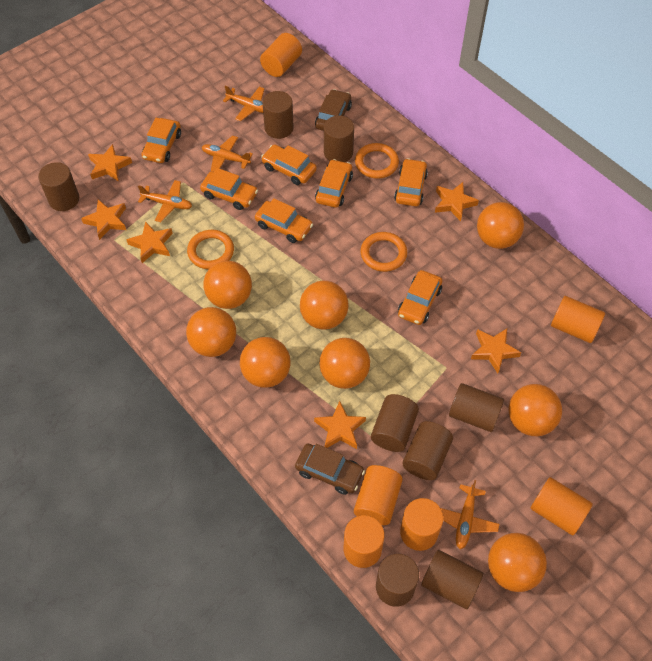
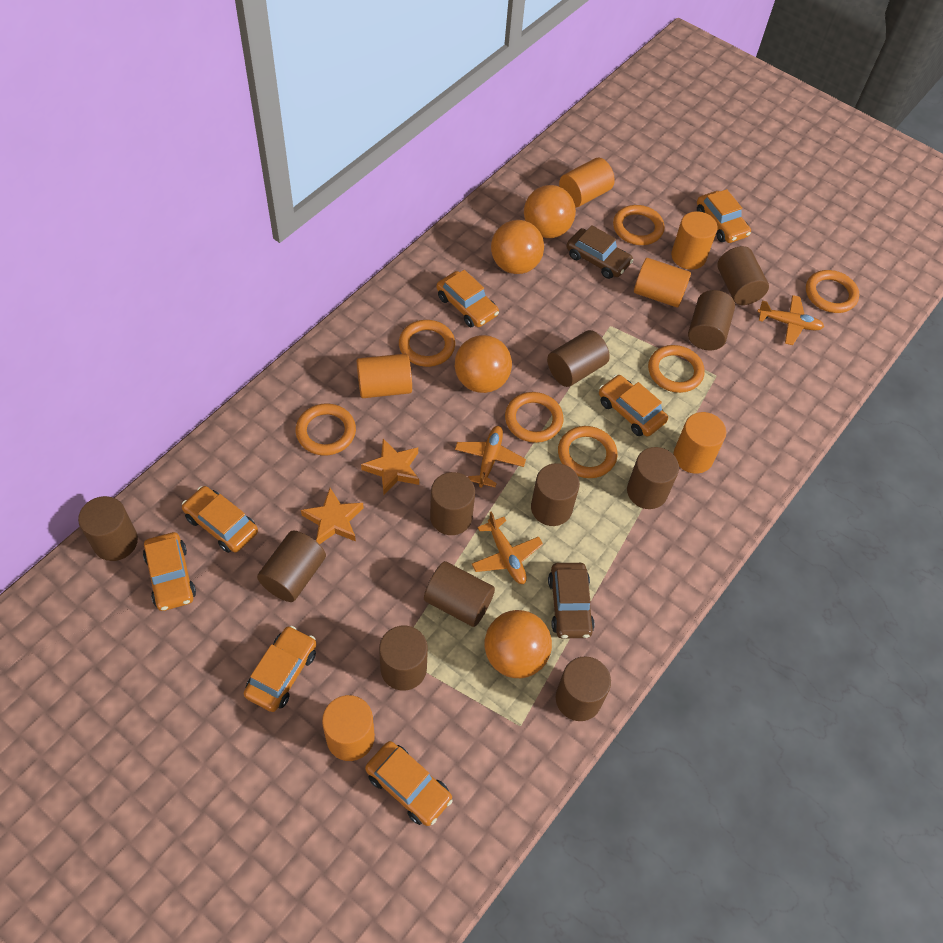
brown cylinder: 8 -> 11
orange ball: 8 -> 4
orange plane: 4 -> 3
orange ring: 3 -> 7
orange star: 6 -> 2

